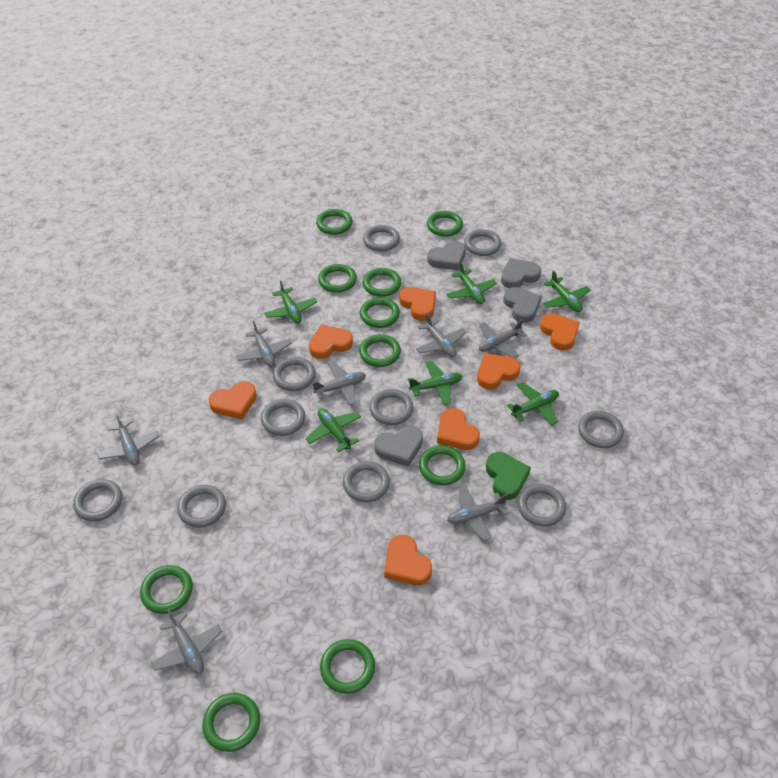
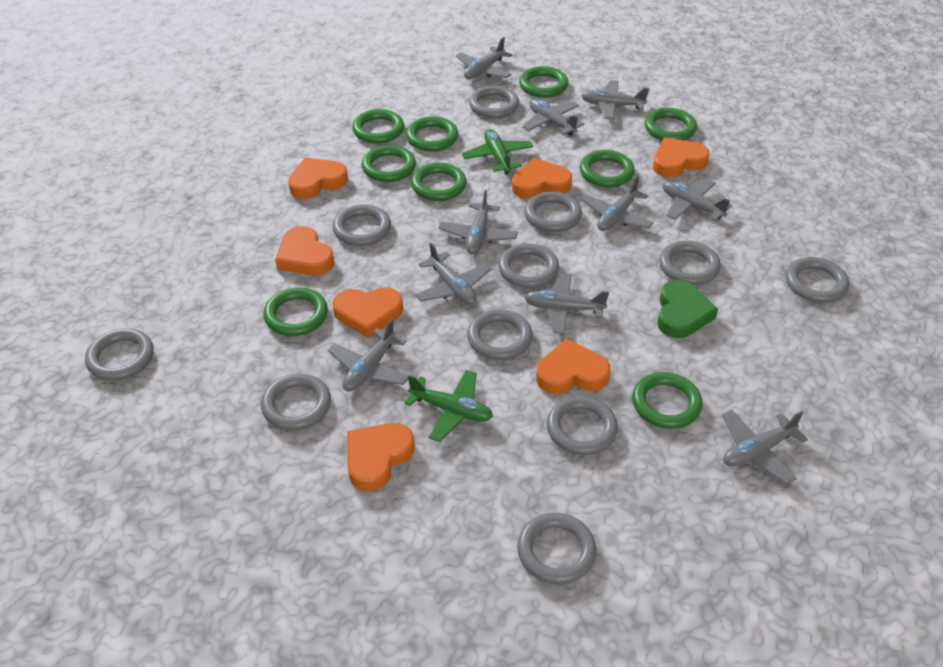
green plane: 6 -> 2
green ring: 10 -> 9
grey heart: 4 -> 0
grey plane: 7 -> 10
grey ring: 10 -> 11

